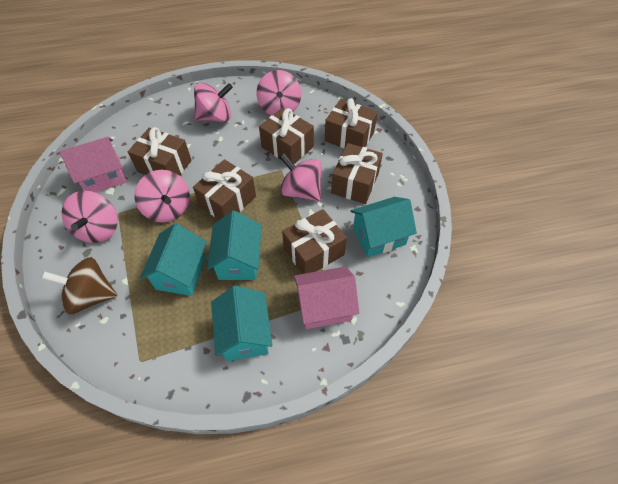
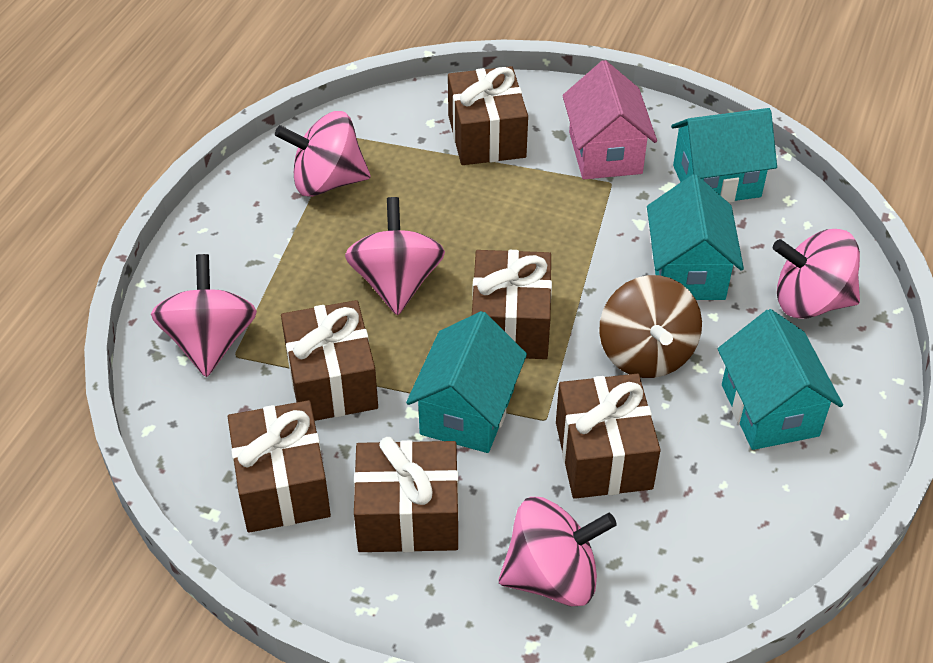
pink house: 2 -> 1

